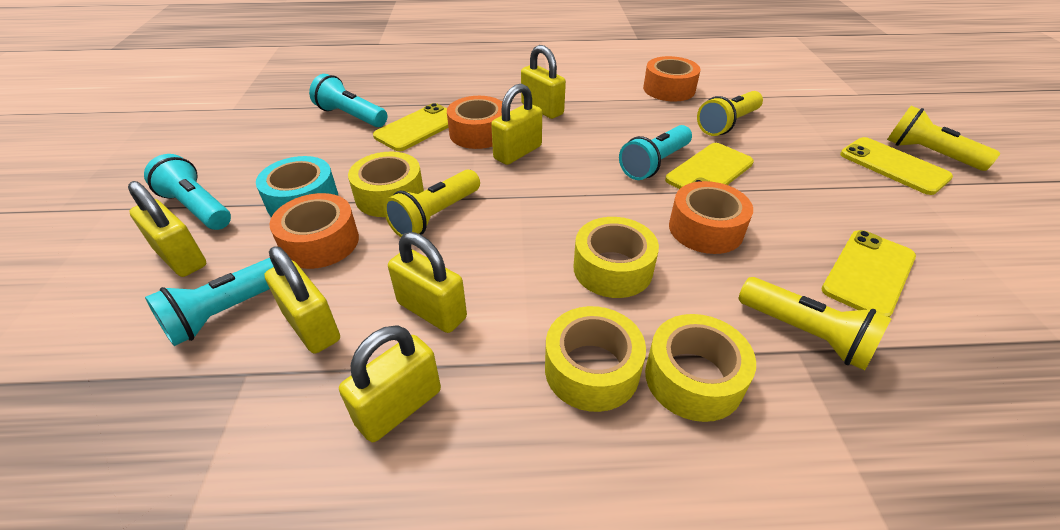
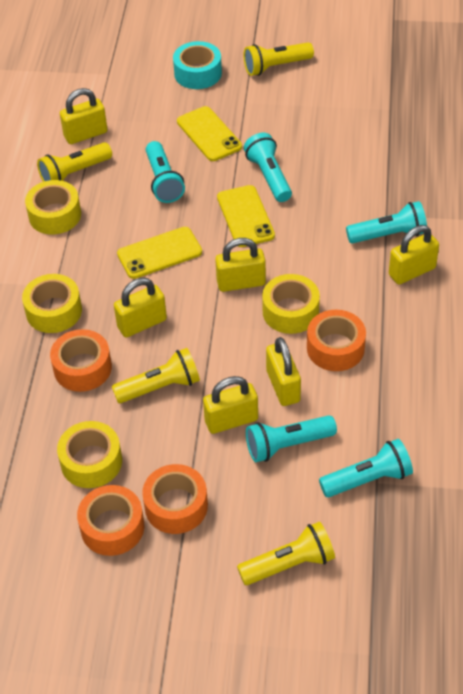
turquoise flashlight: 4 -> 5
yellow phone: 4 -> 3

